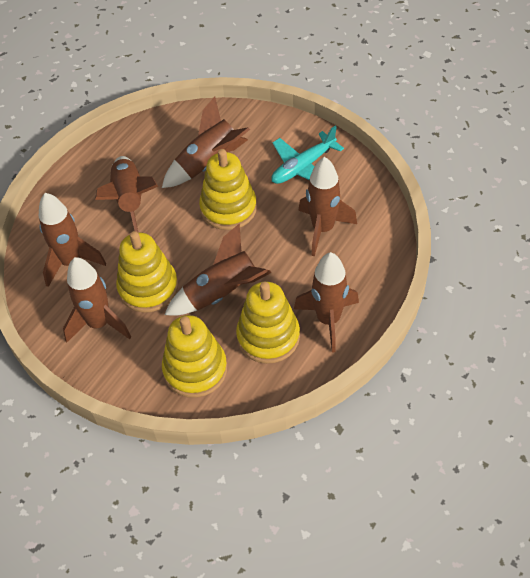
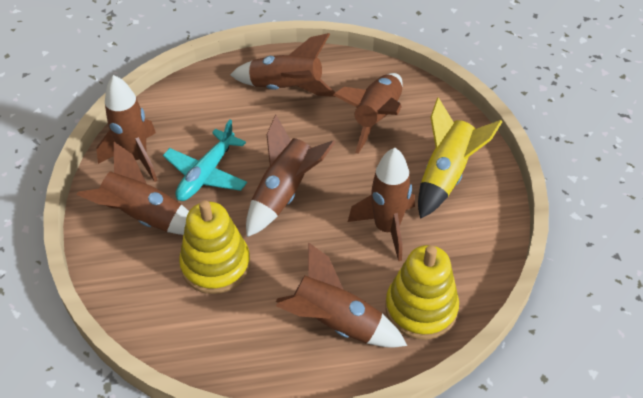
yellow rocket: 0 -> 1
yellow stacking toy: 4 -> 2

